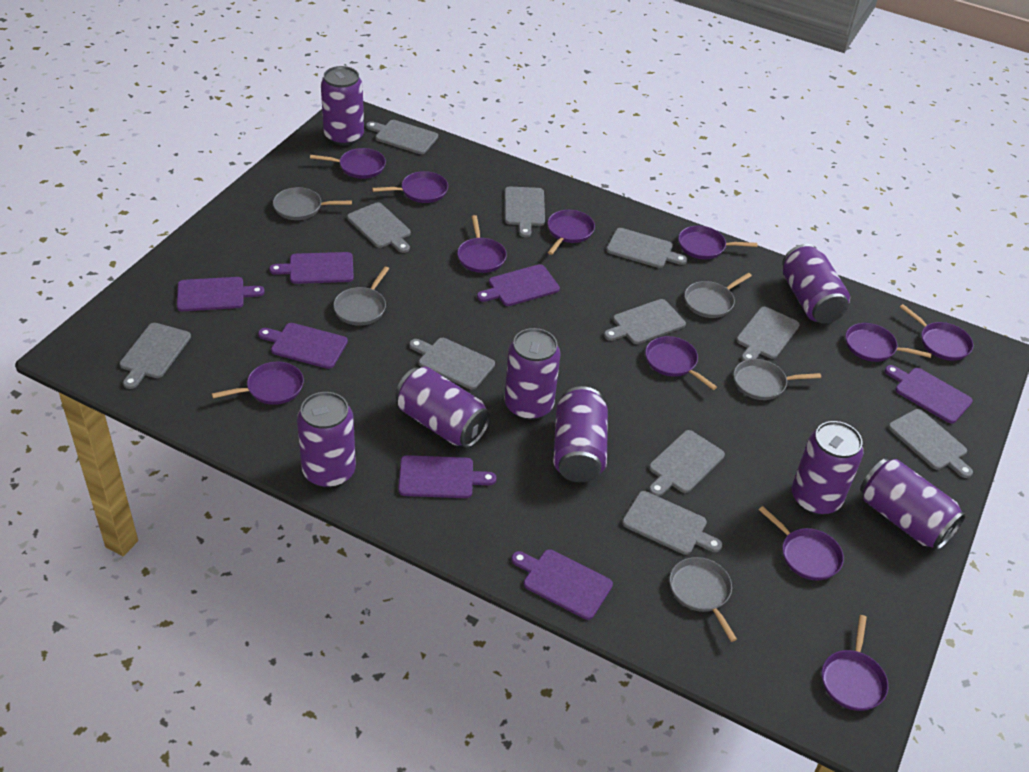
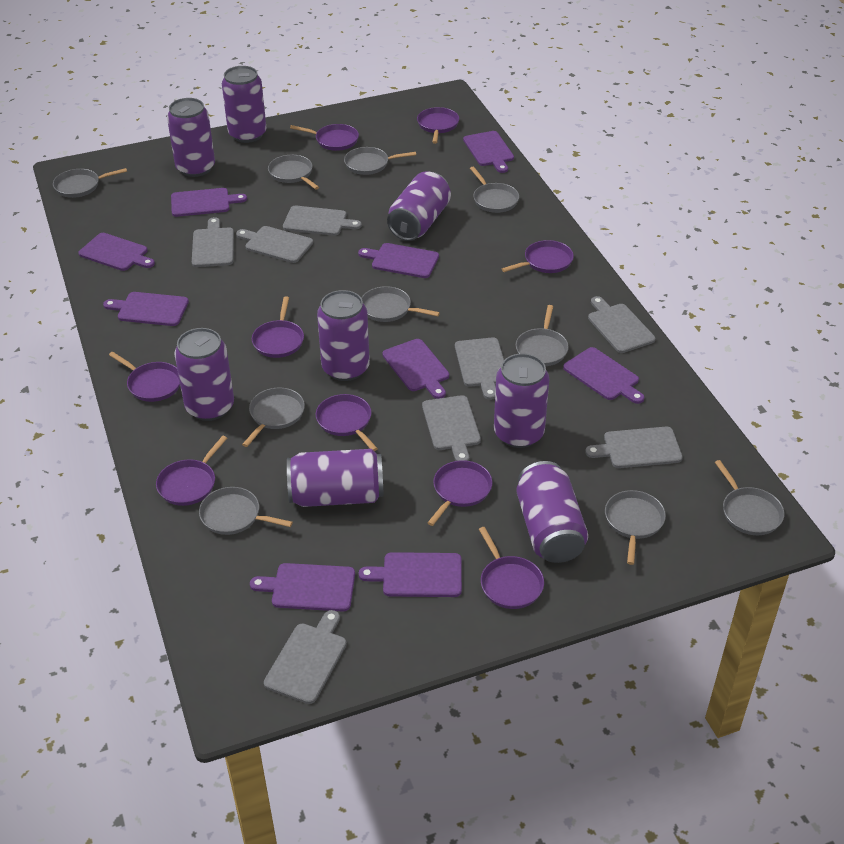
grey cutting board: 11 -> 8
grey pan: 5 -> 10
purple cutting board: 7 -> 9
purple pan: 11 -> 9

